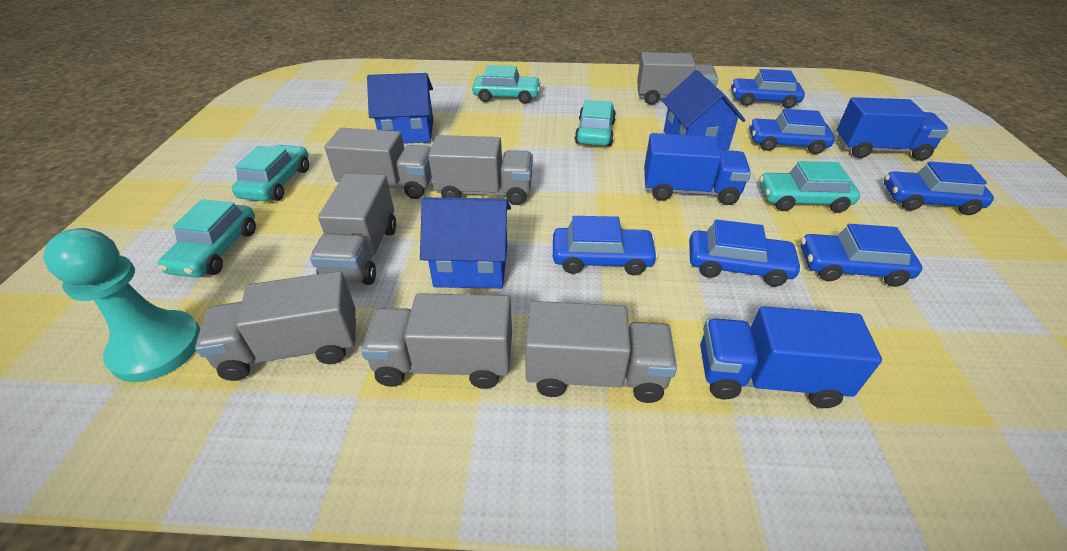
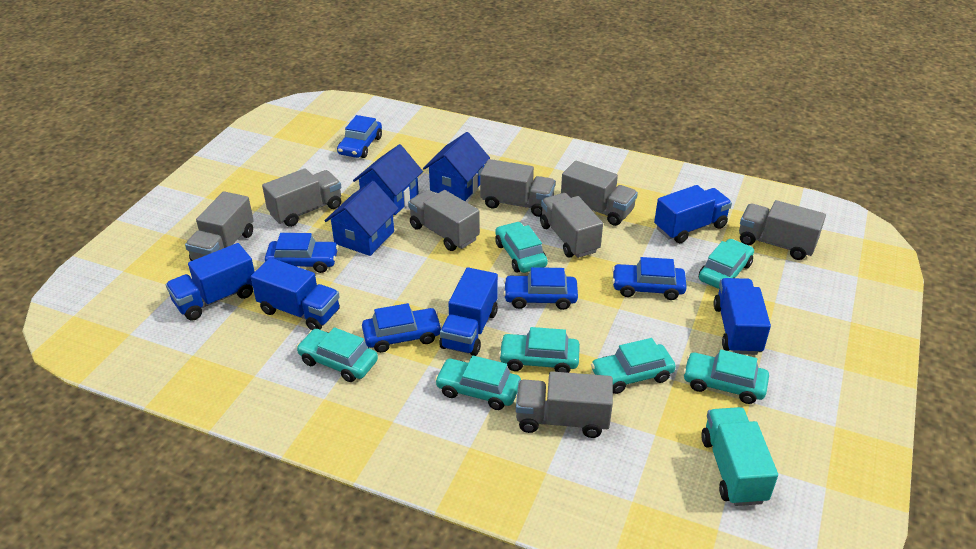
blue car: 6 -> 5
blue truck: 3 -> 5
grey truck: 7 -> 8
turquoise car: 5 -> 7
turquoise pawn: 1 -> 0
turquoise truck: 0 -> 1

